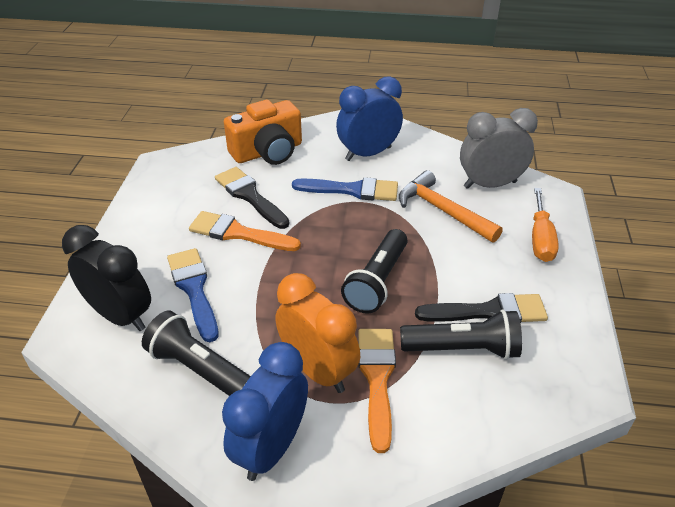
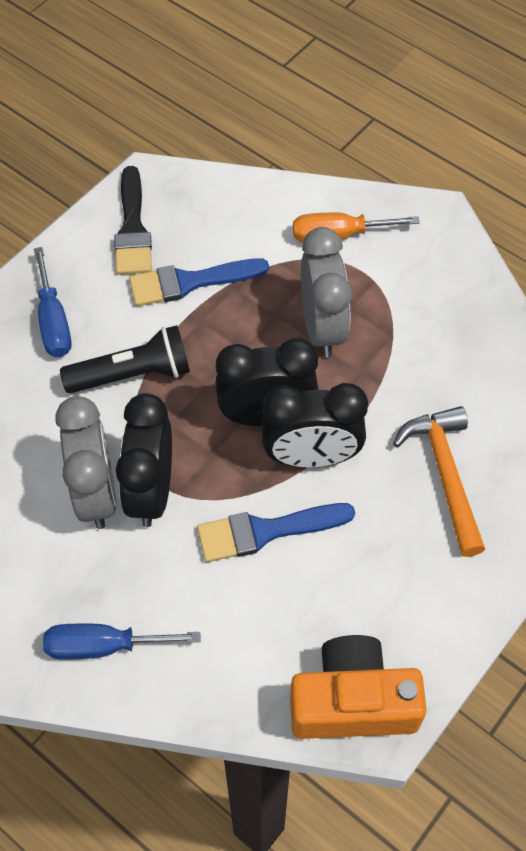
black brush: 2 -> 1
black clock: 1 -> 3
black flashlight: 3 -> 1
blue clock: 2 -> 0
blue screwdriver: 0 -> 2
grey clock: 1 -> 2
orange brush: 2 -> 0
orange clock: 1 -> 0

